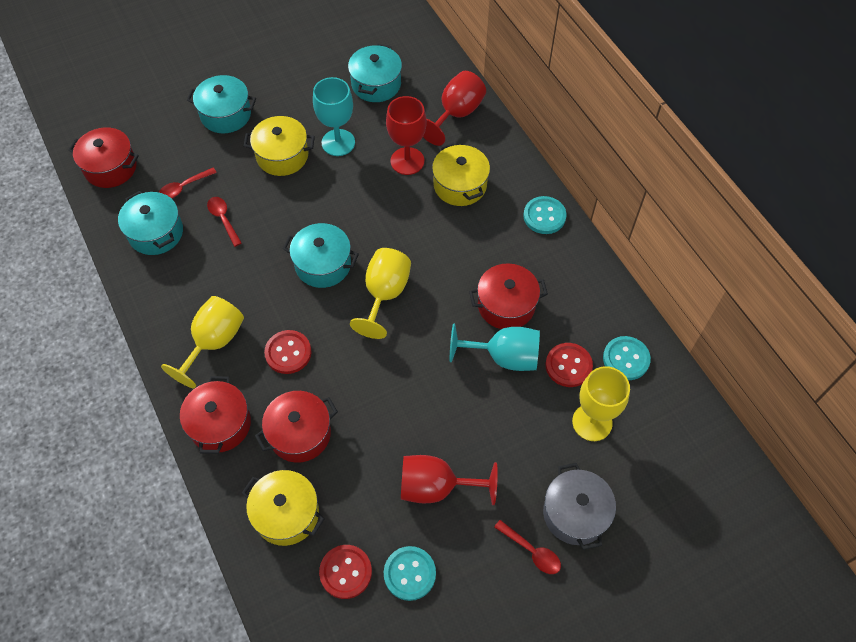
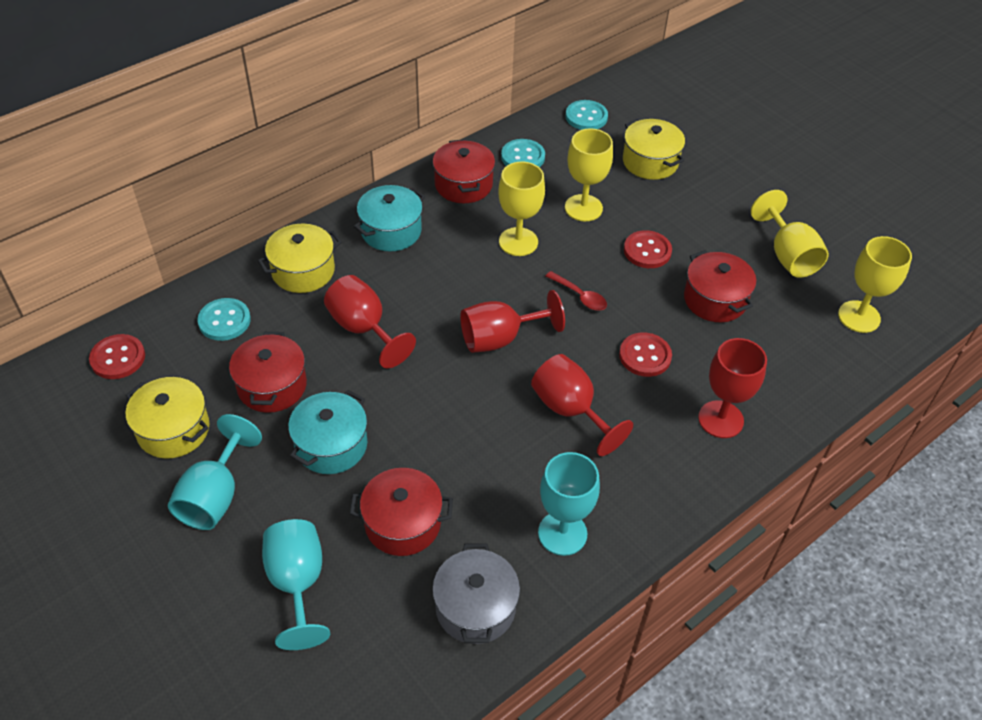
red goblet: 3 -> 4
red spoon: 3 -> 1
turquoise goblet: 2 -> 3
turquoise pot: 4 -> 2
yellow goblet: 3 -> 4

